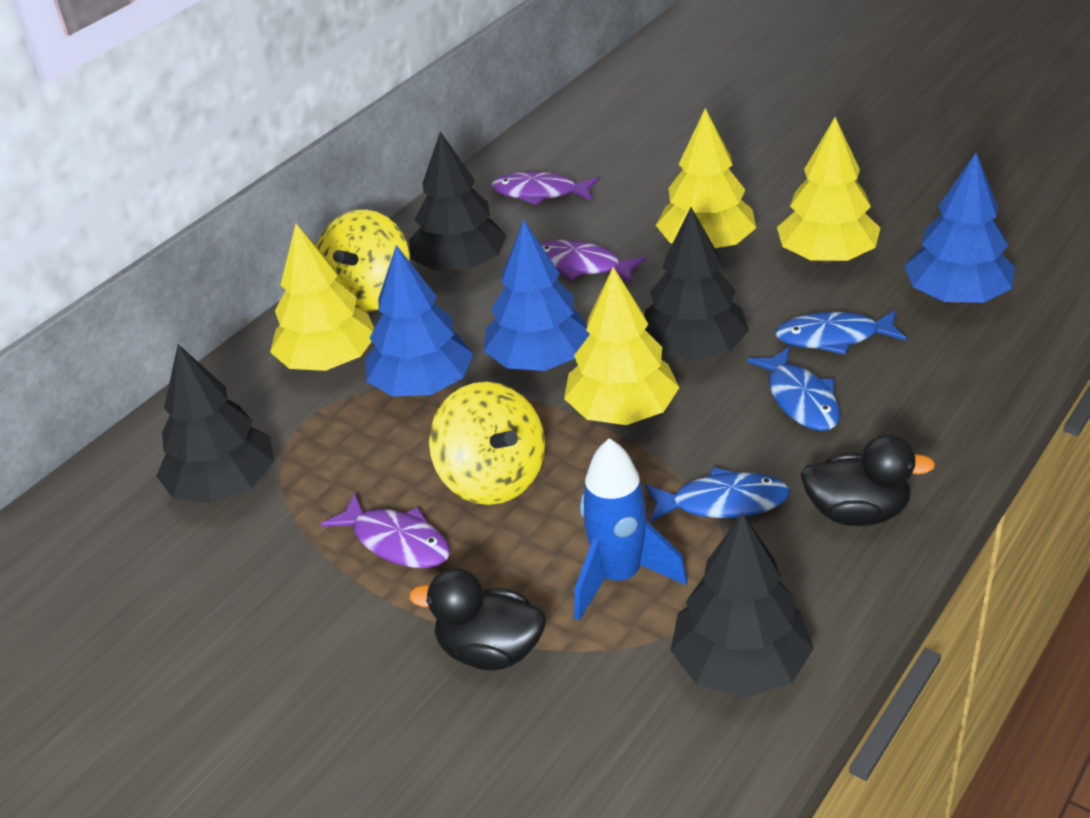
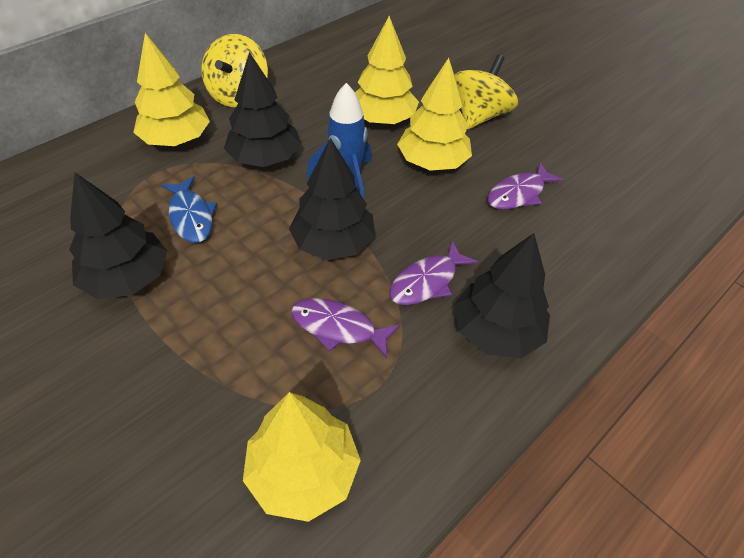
black duck: 2 -> 0
blue fish: 3 -> 1
blue tree: 3 -> 0

